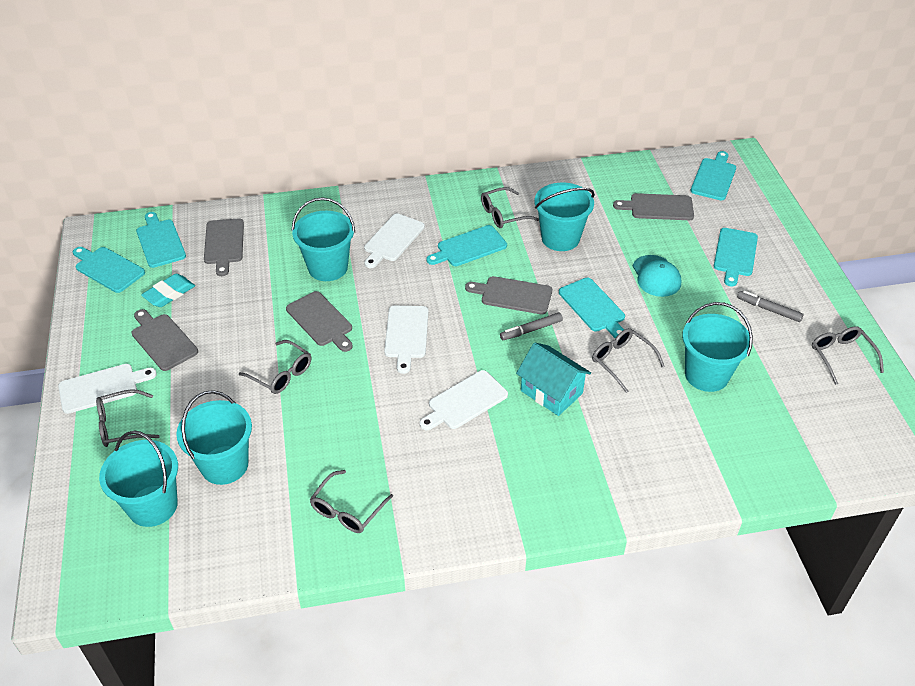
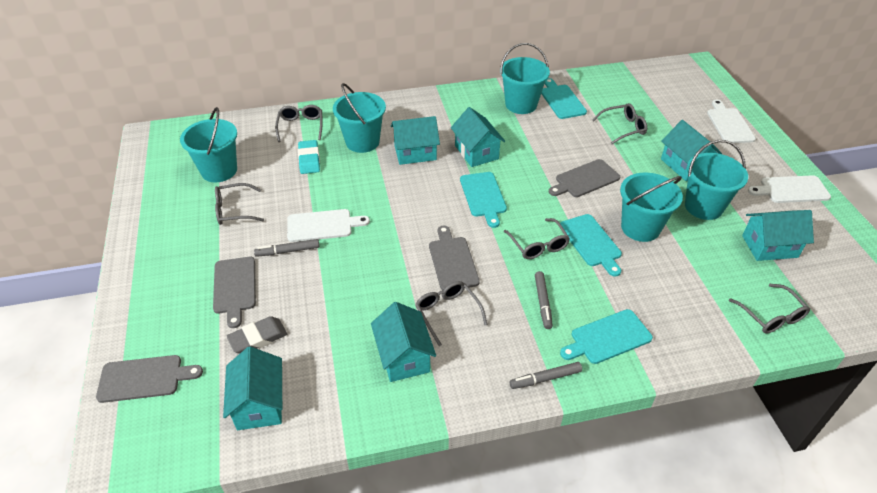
grey cutting board: 5 -> 4
grey eraser: 0 -> 1
grey marker: 2 -> 3
turquoise cap: 1 -> 0
turquoise cutting board: 6 -> 4
turquoise house: 1 -> 6
white cutting board: 4 -> 3

